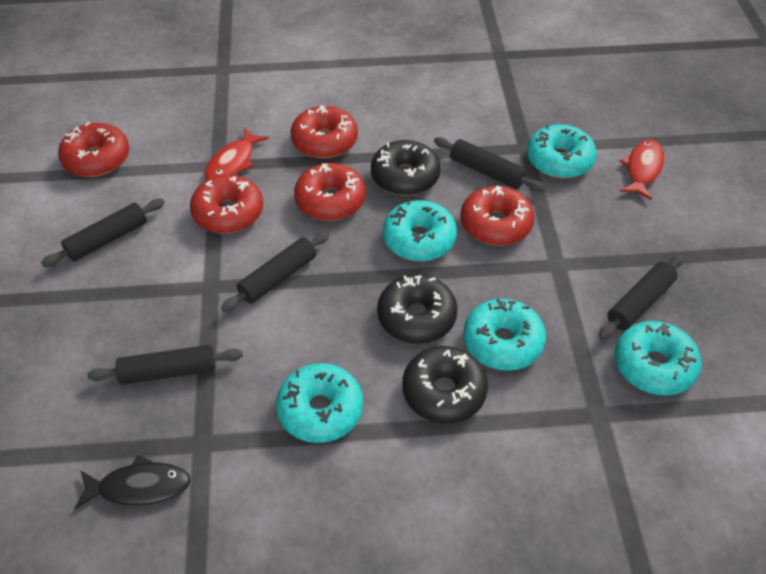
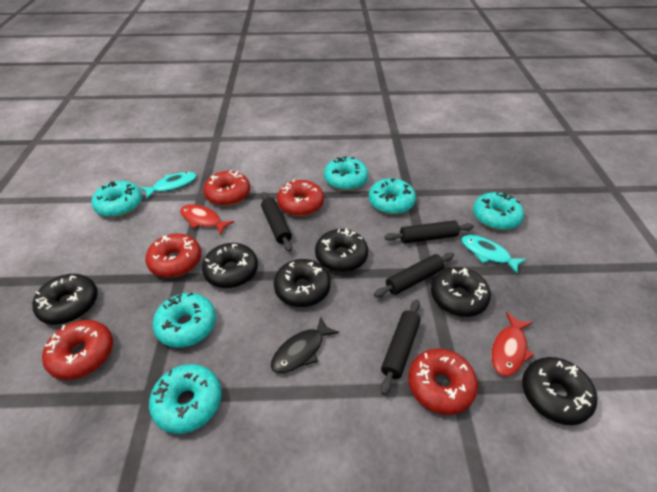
black donut: 3 -> 6
black rolling pin: 5 -> 4
turquoise donut: 5 -> 6
turquoise fish: 0 -> 2

